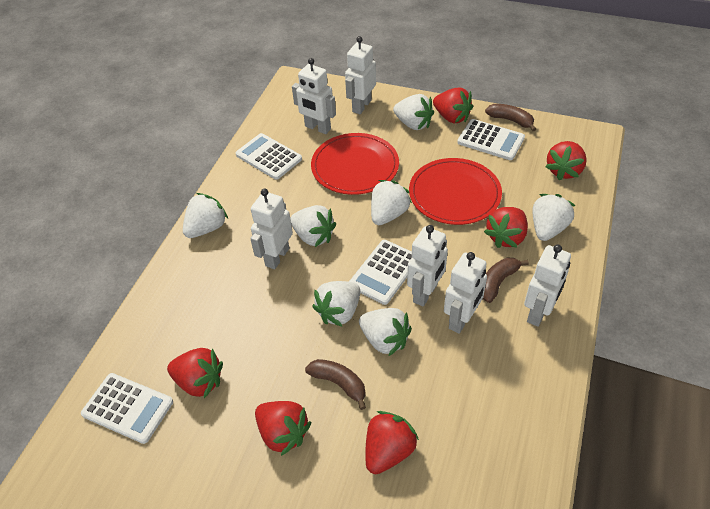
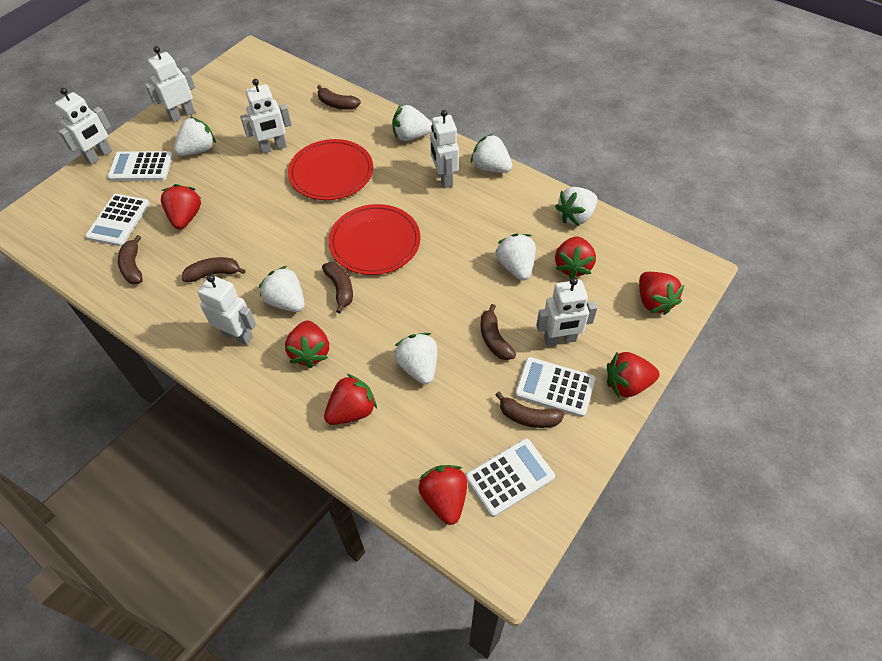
brown banana: 3 -> 6
red strawberry: 6 -> 7

